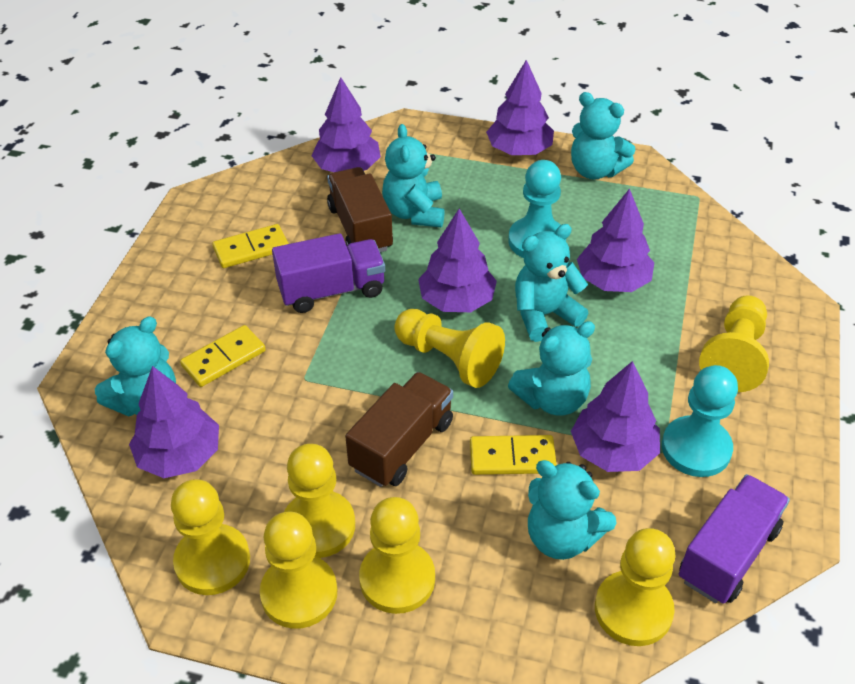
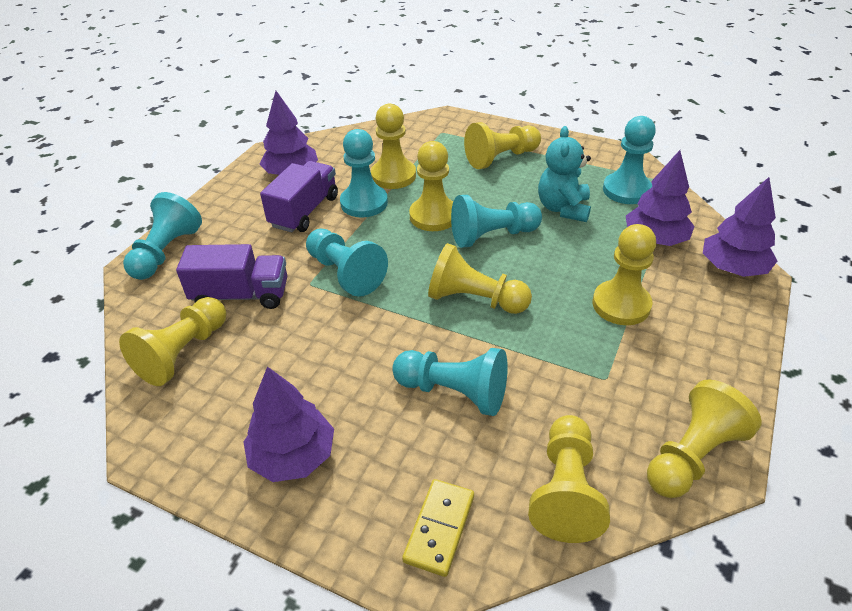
brown truck: 2 -> 0
purple tree: 6 -> 4
turquoise pawn: 2 -> 6
turquoise teddy bear: 6 -> 1
yellow domino: 3 -> 1
yellow pawn: 7 -> 8

